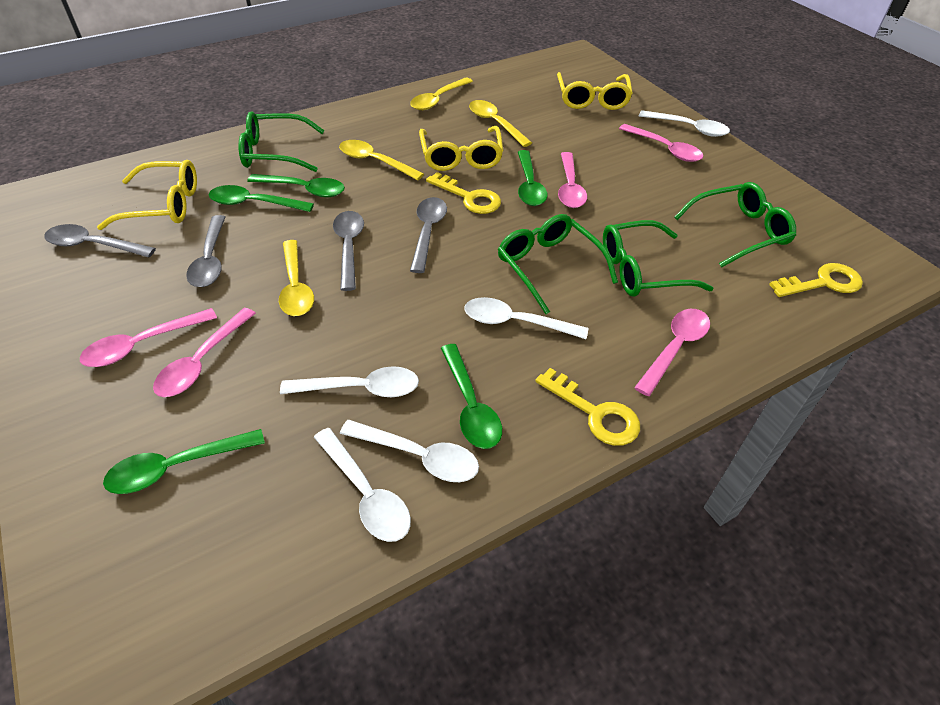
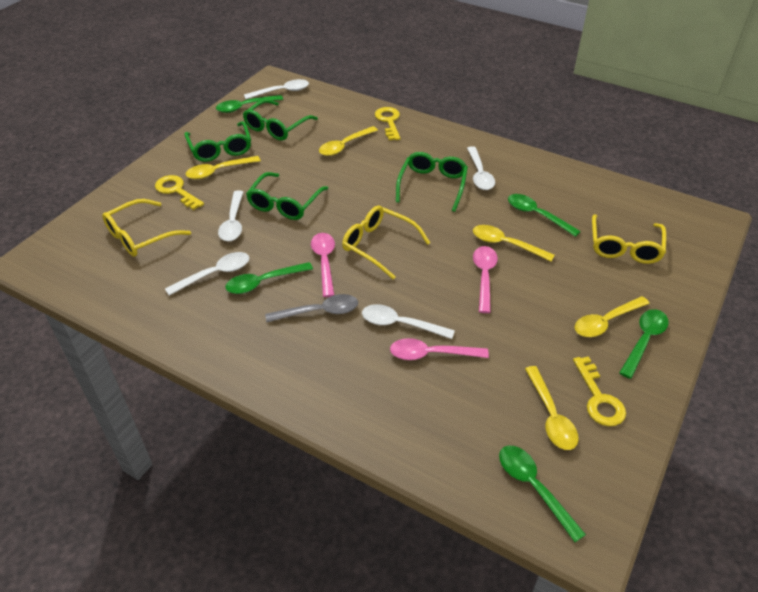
grey spoon: 4 -> 1
pink spoon: 5 -> 3
yellow spoon: 4 -> 5

